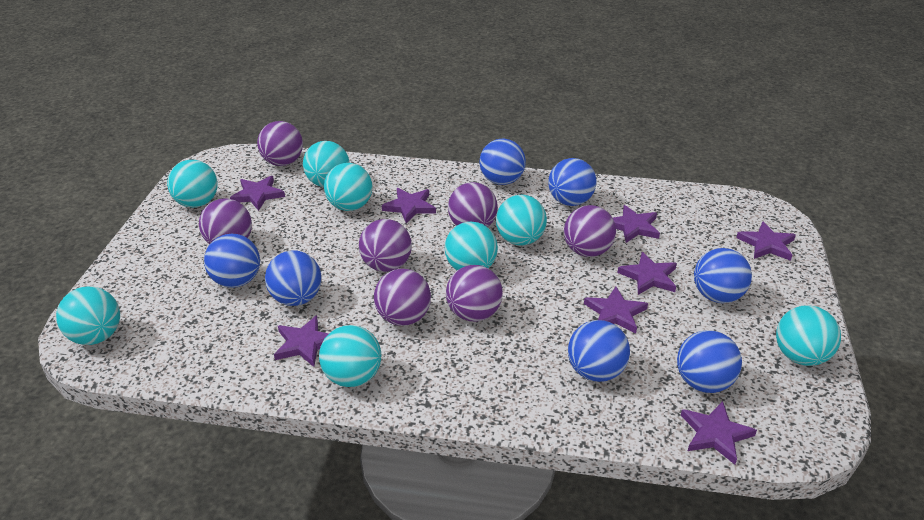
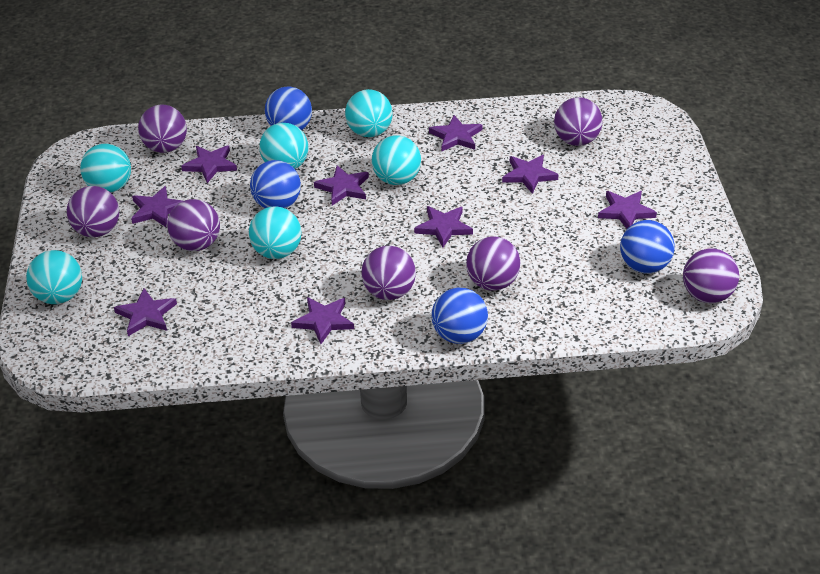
blue ball: 7 -> 4
purple star: 8 -> 9
turquoise ball: 8 -> 6

